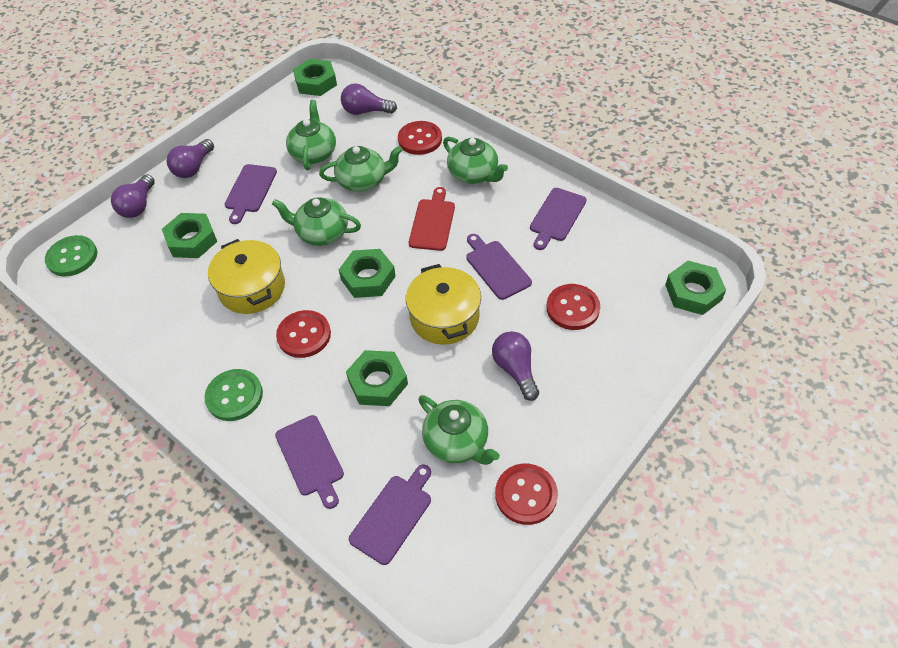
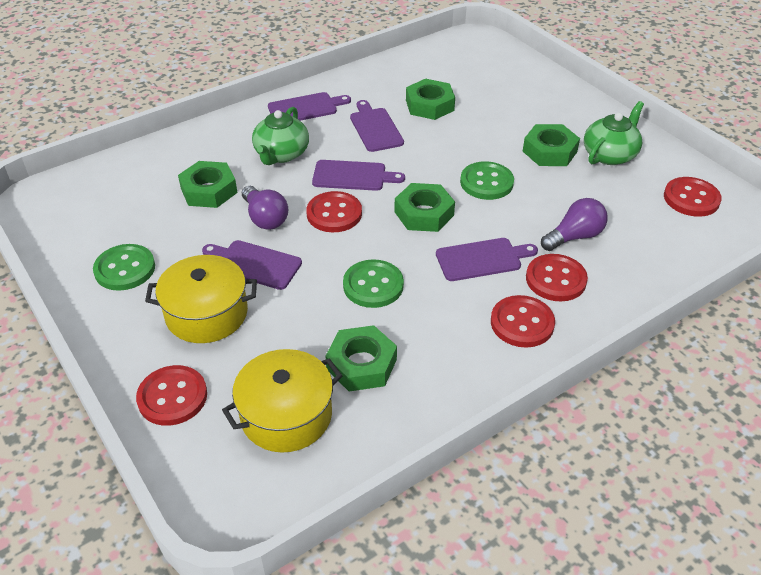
green button: 2 -> 3
green teapot: 5 -> 2
purple light bulb: 4 -> 2
red button: 4 -> 5
red cutting board: 1 -> 0

